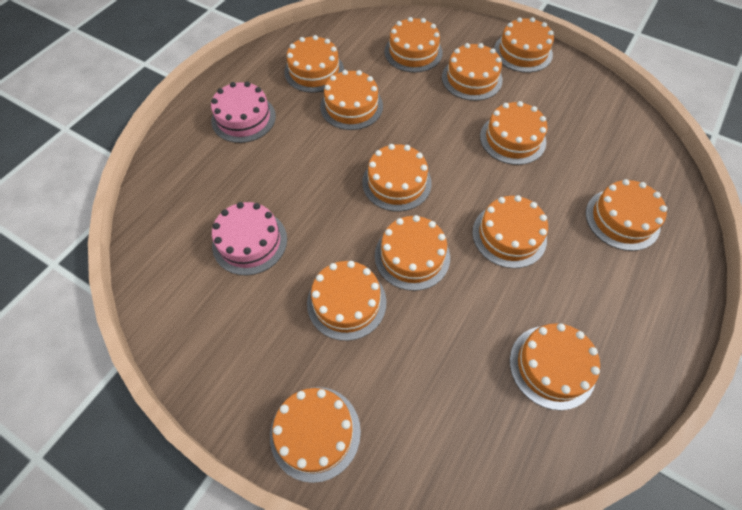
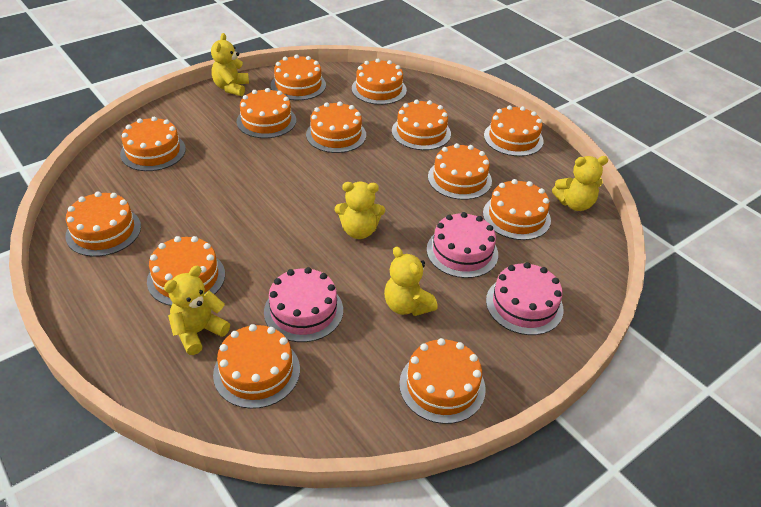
pink cake: 2 -> 3
yellow teddy bear: 0 -> 5

